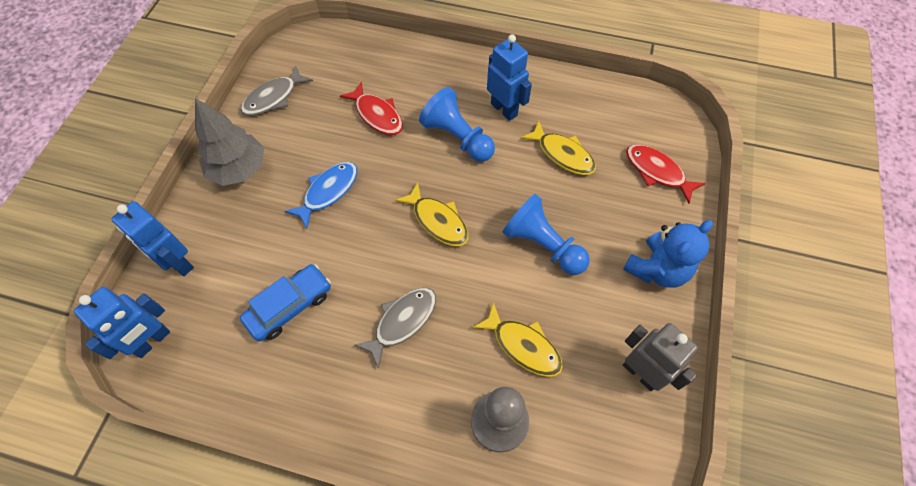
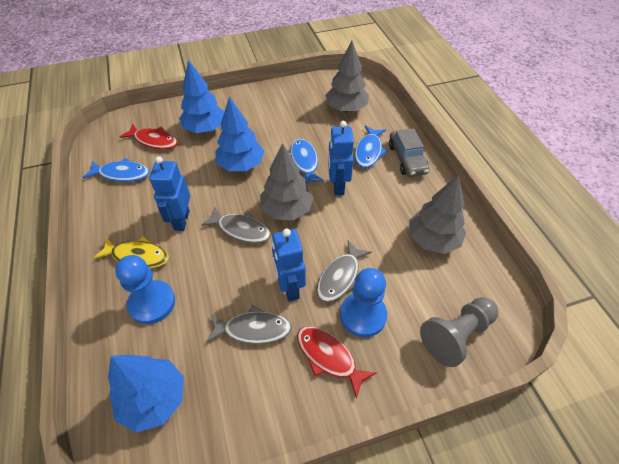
blue car: 1 -> 0
blue fish: 1 -> 3
blue teddy bear: 1 -> 0
blue tree: 0 -> 3
grey car: 0 -> 1
grey fish: 2 -> 3
grey robot: 1 -> 0
grey tree: 1 -> 3
yellow fish: 3 -> 1

